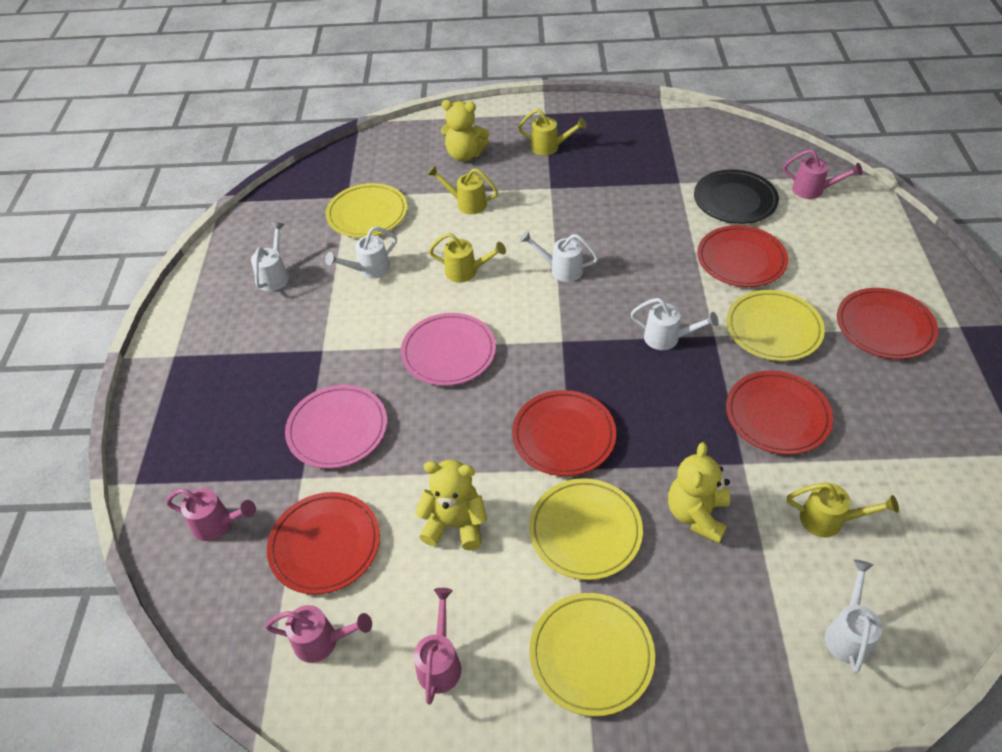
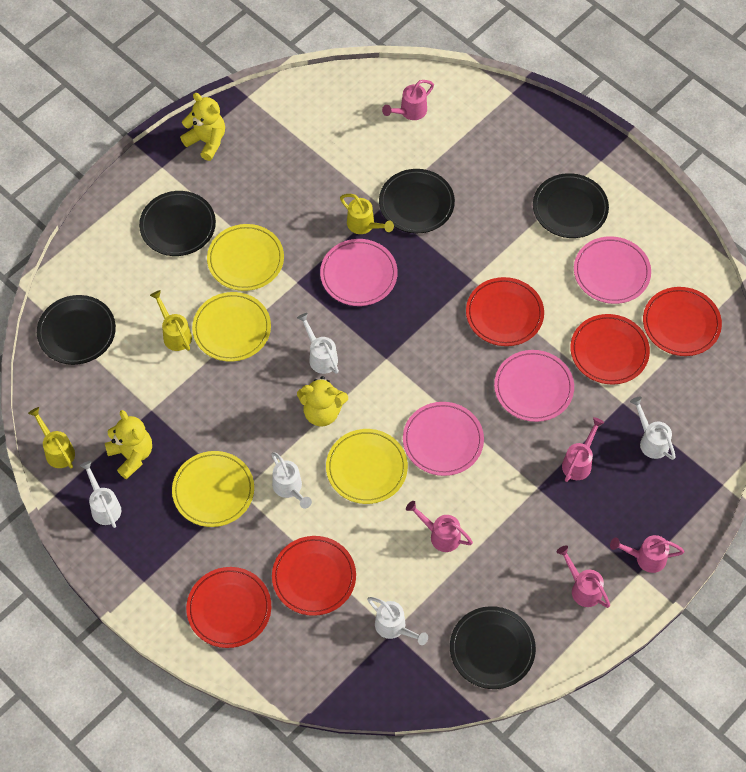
black plate: 1 -> 5
pink plate: 2 -> 4
pink watering can: 4 -> 5
yellow watering can: 4 -> 3

